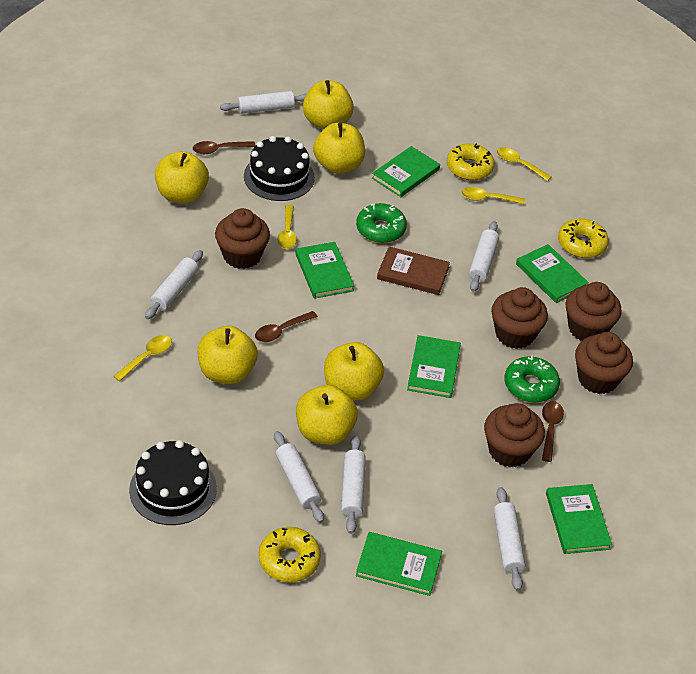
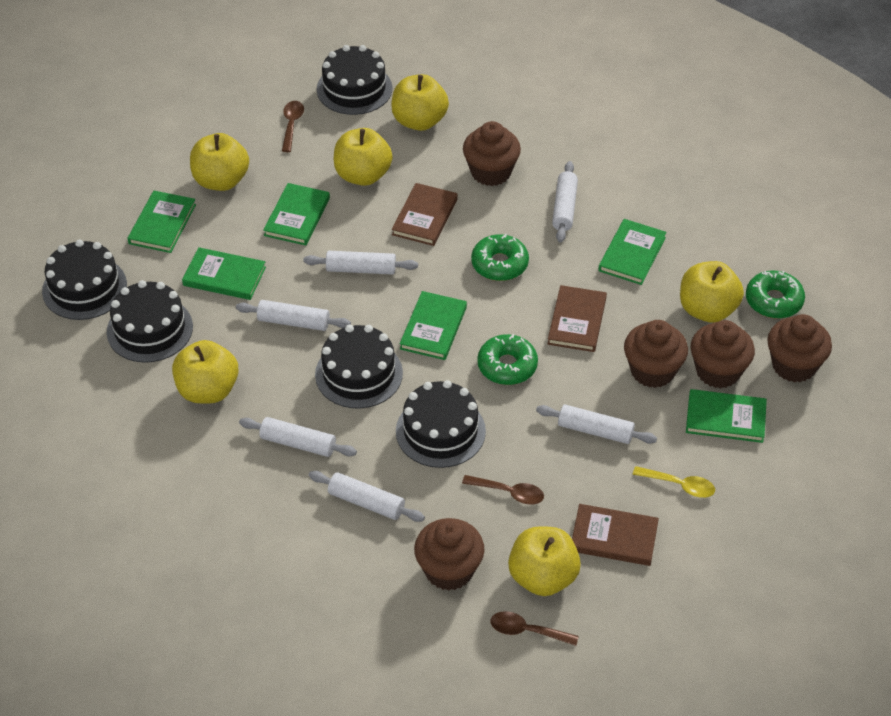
black cake: 2 -> 5
brown book: 1 -> 3
green donut: 2 -> 3
yellow donut: 3 -> 0
yellow spoon: 4 -> 1

